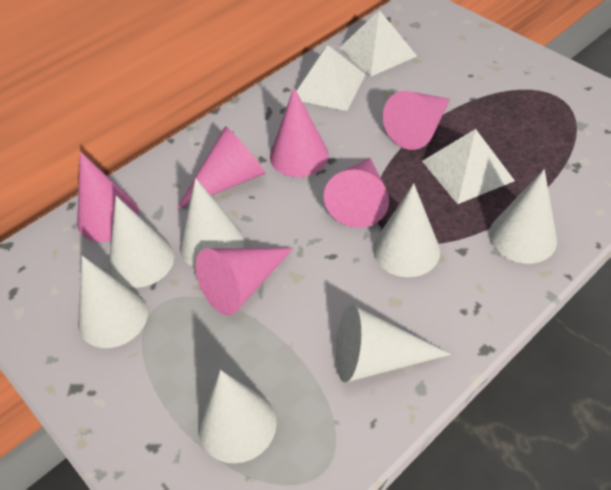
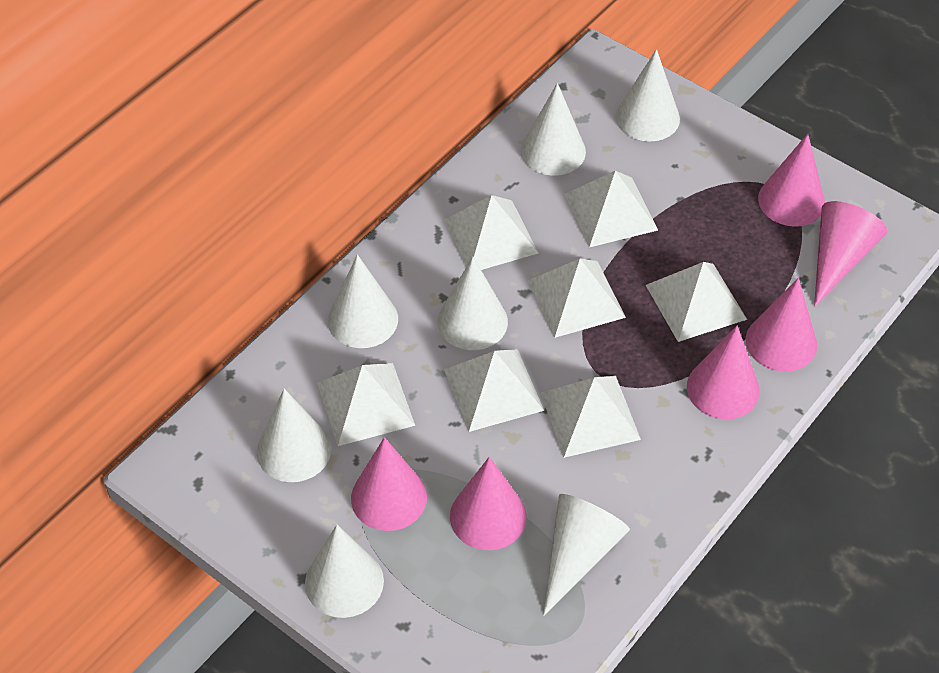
white pyramid: 3 -> 7

